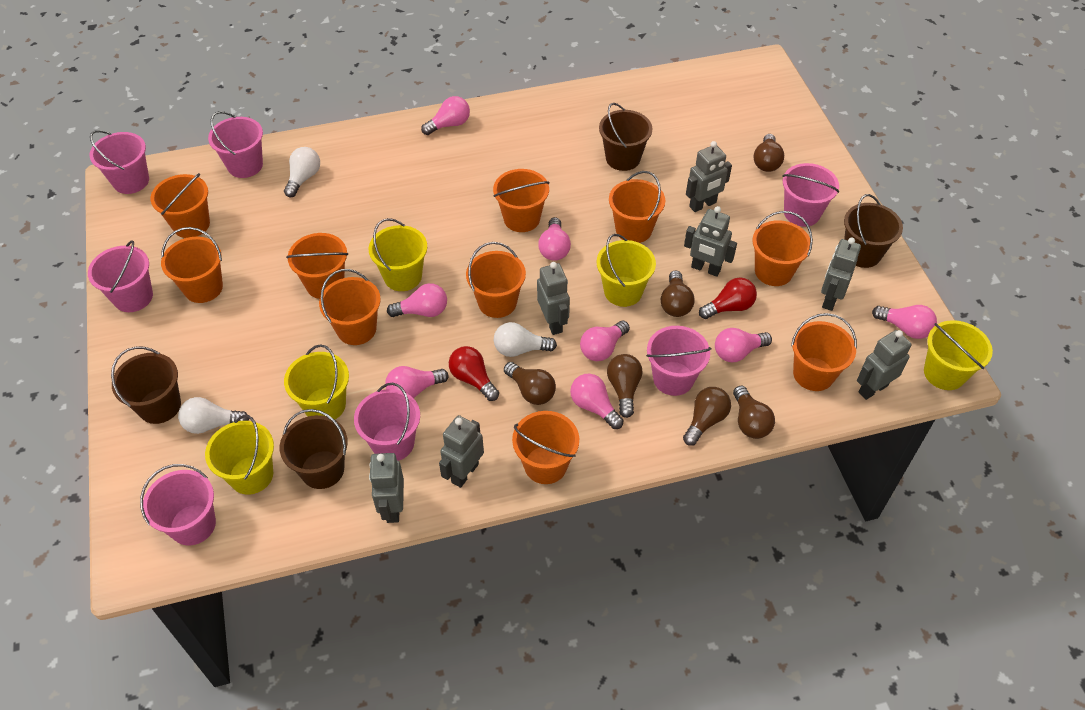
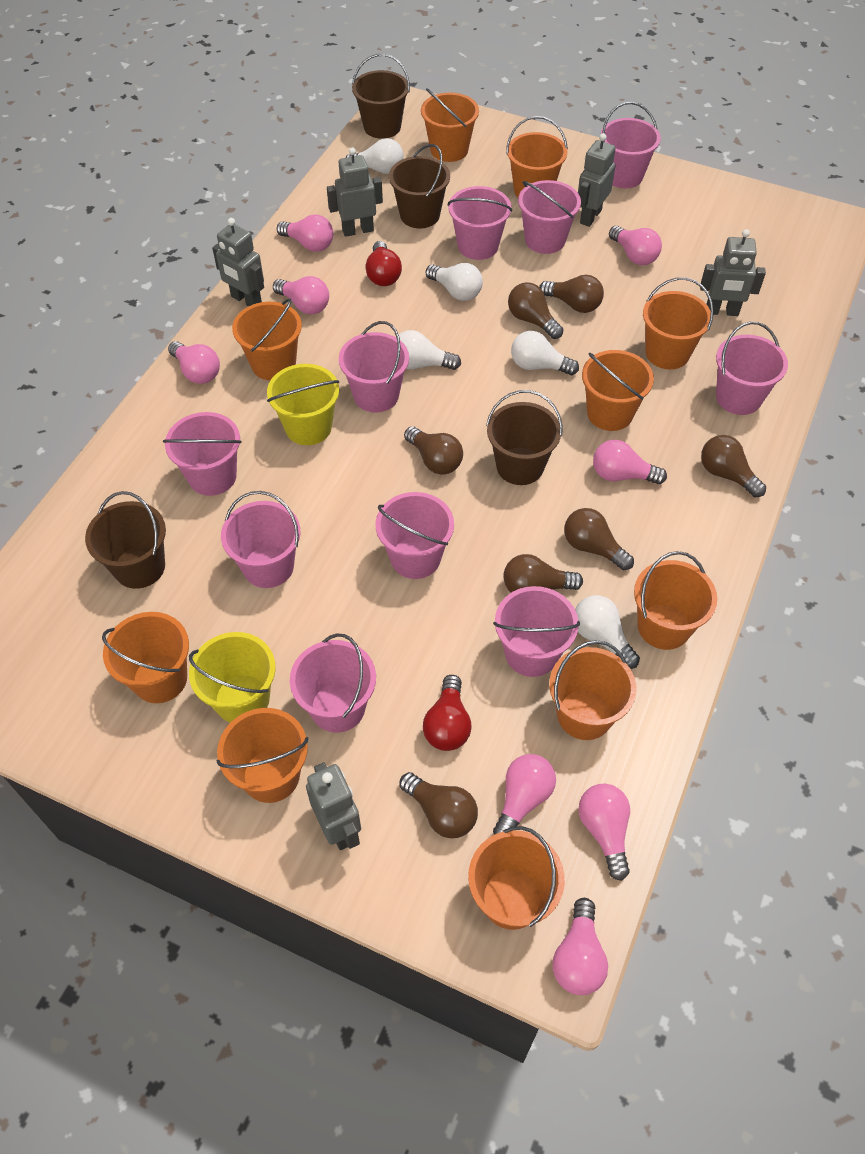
brown light bulb: 6 -> 7
grey robot: 7 -> 5
pink bucket: 7 -> 10
white light bulb: 3 -> 5
yellow bucket: 5 -> 2

